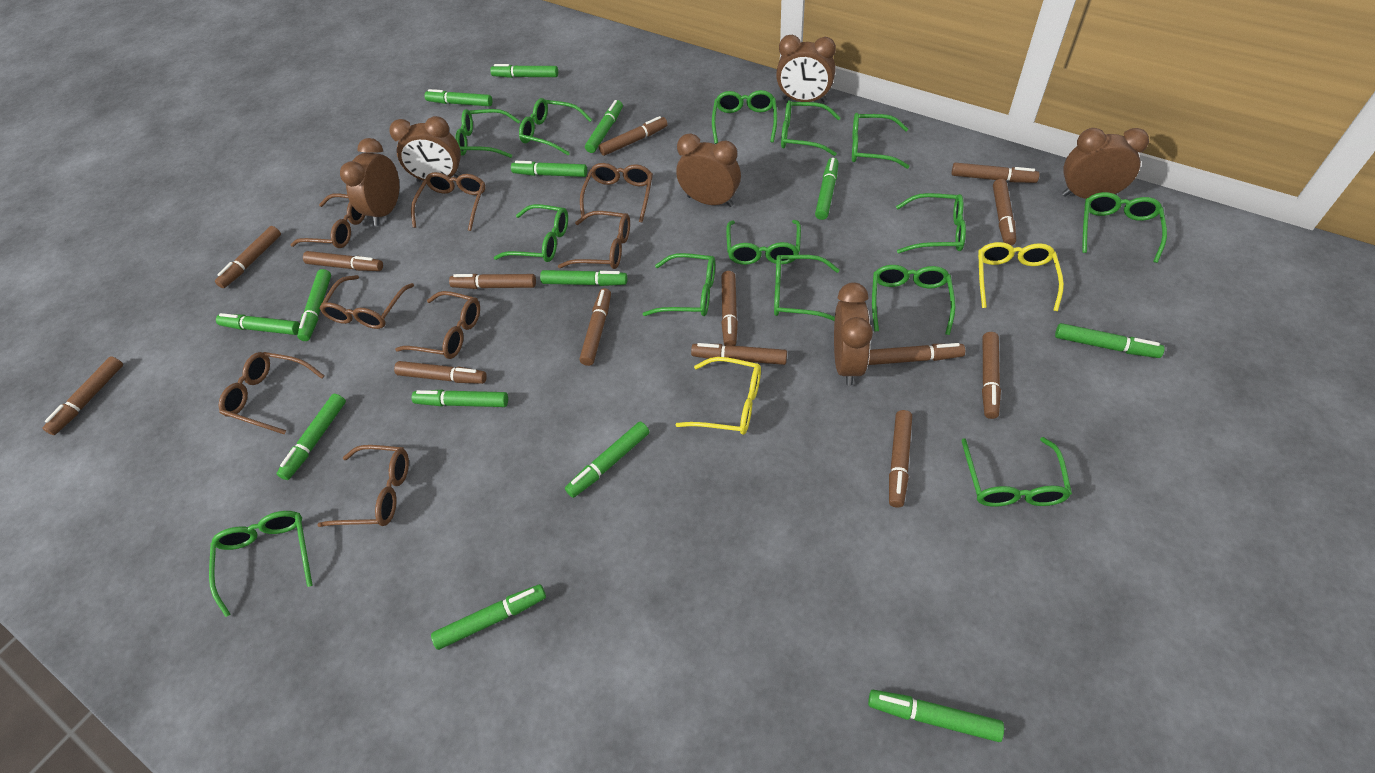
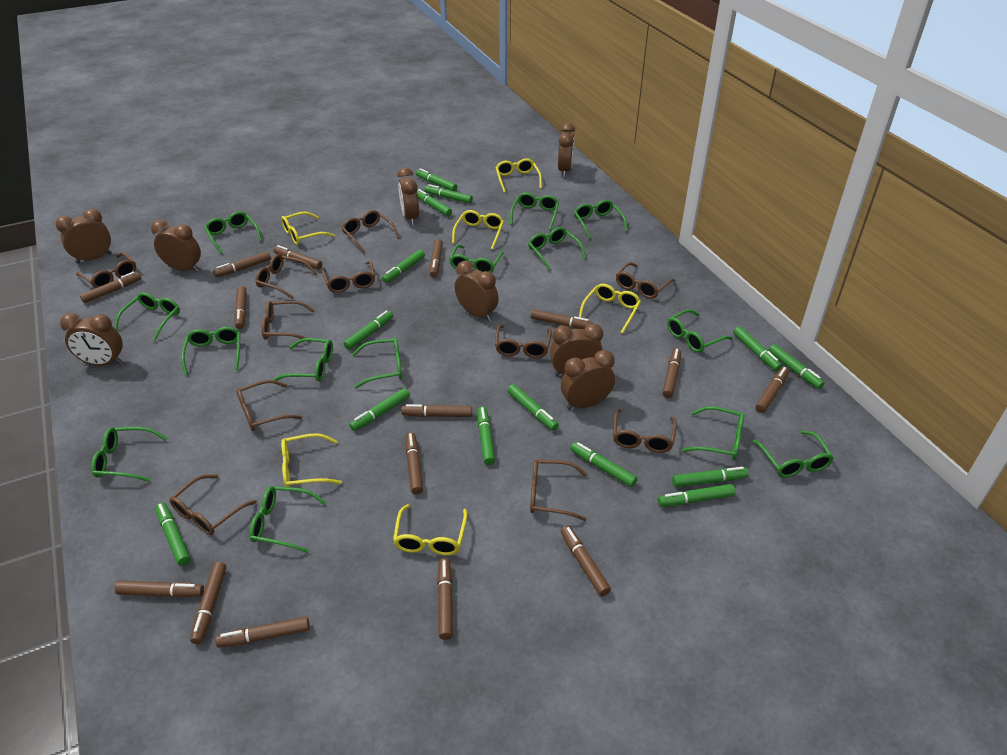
brown clock: 6 -> 8
brown glasses: 8 -> 11
brown marker: 14 -> 15
yellow glasses: 2 -> 6

